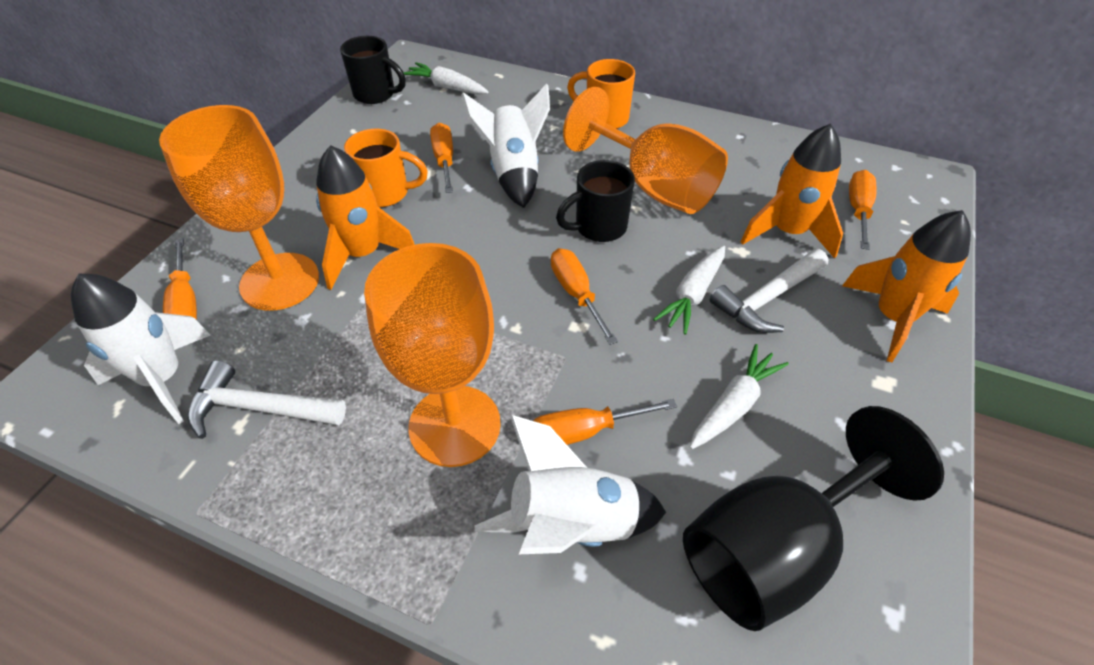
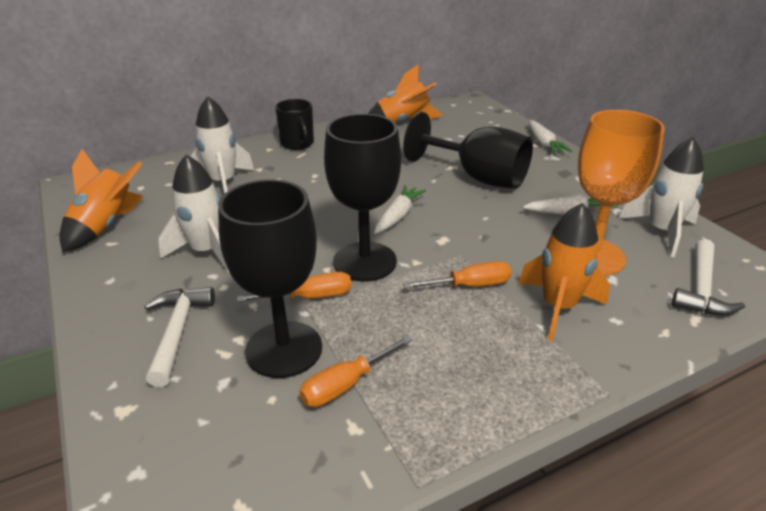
black goblet: 1 -> 3
black mug: 2 -> 1
orange goblet: 3 -> 1
orange mug: 2 -> 0
orange screwdriver: 5 -> 3

